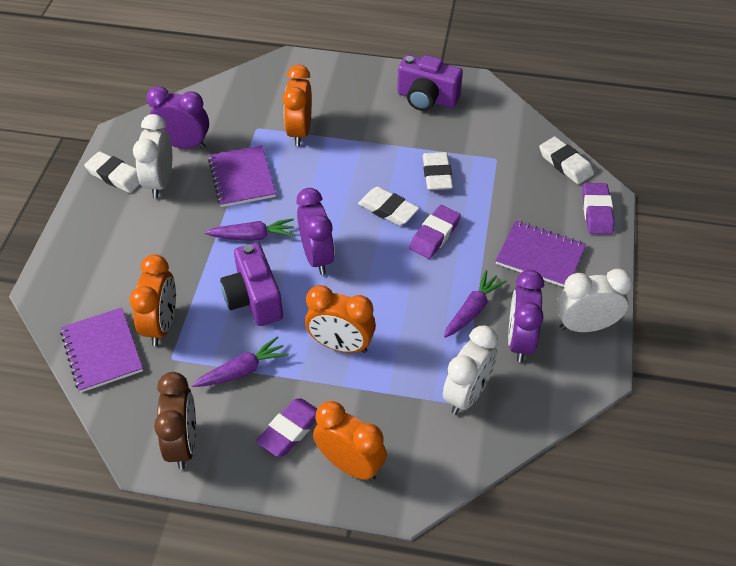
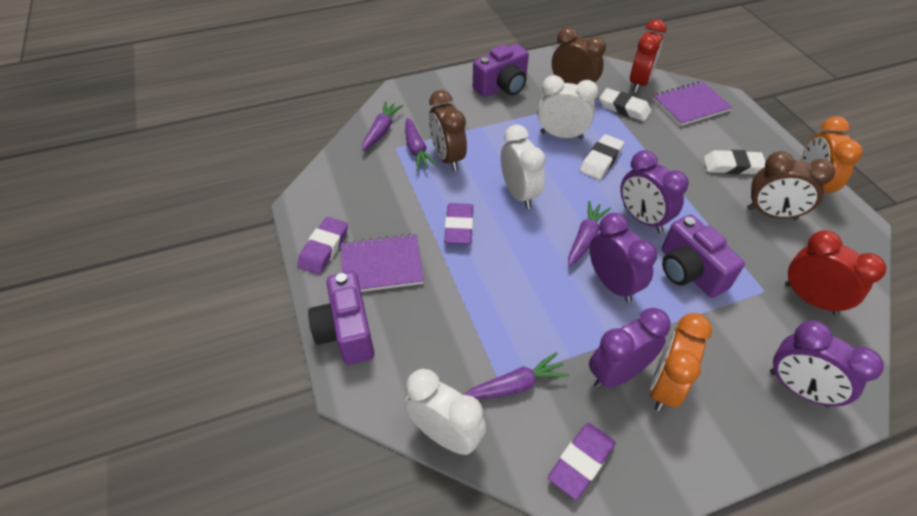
brown clock: 1 -> 3
orange clock: 4 -> 2
purple camera: 2 -> 3
purple carrot: 3 -> 4
purple clock: 3 -> 4
purple notebook: 3 -> 2
red clock: 0 -> 2
white eraser: 4 -> 3

